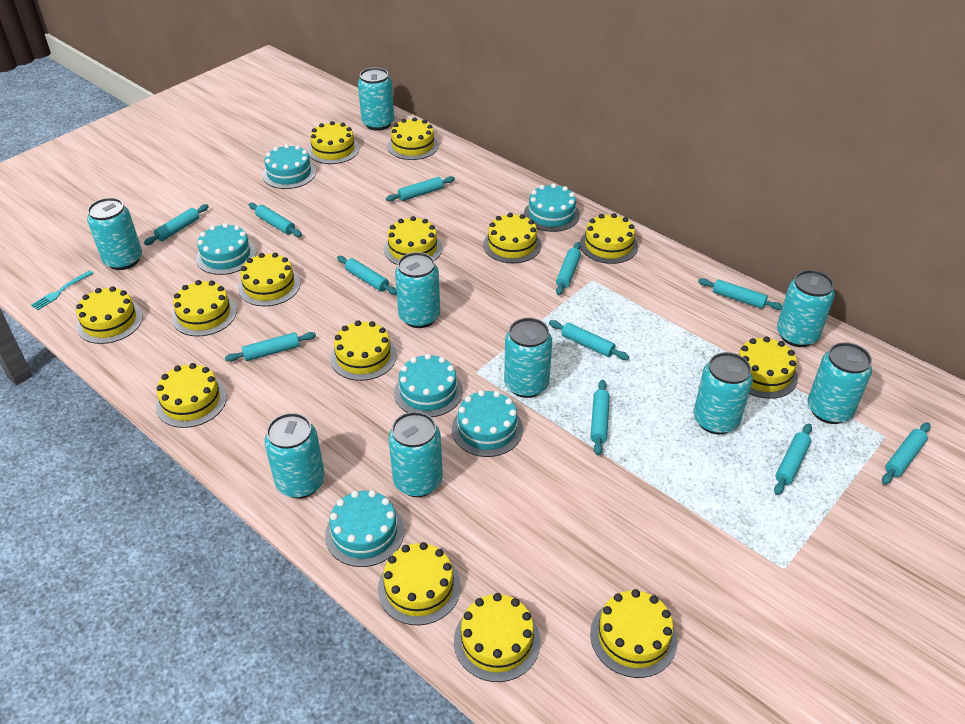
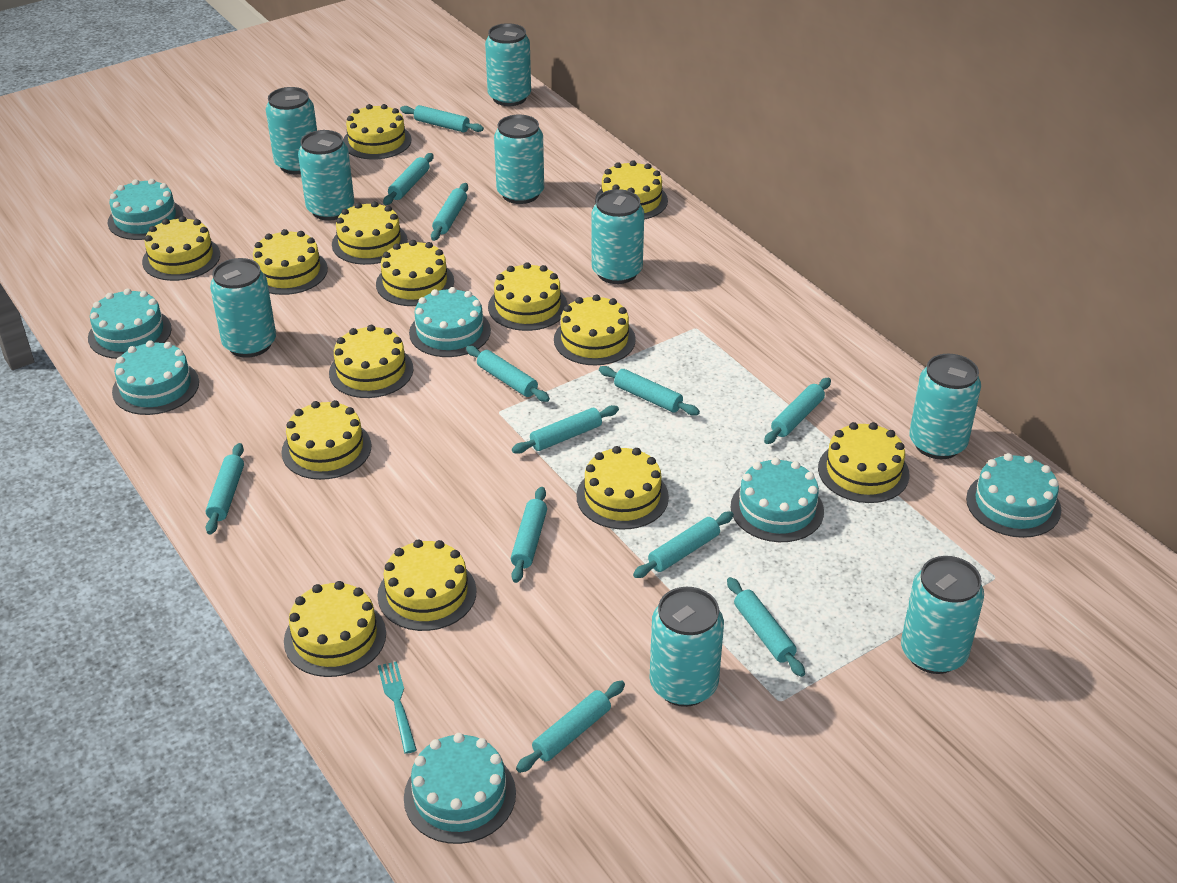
turquoise cake: 6 -> 7
turquoise rolling pin: 11 -> 12

